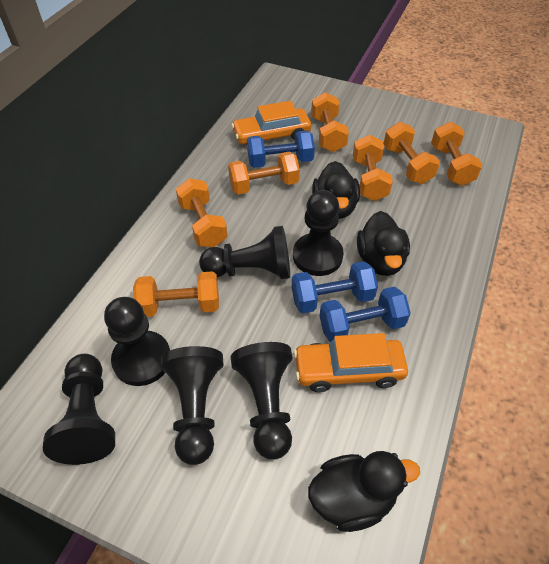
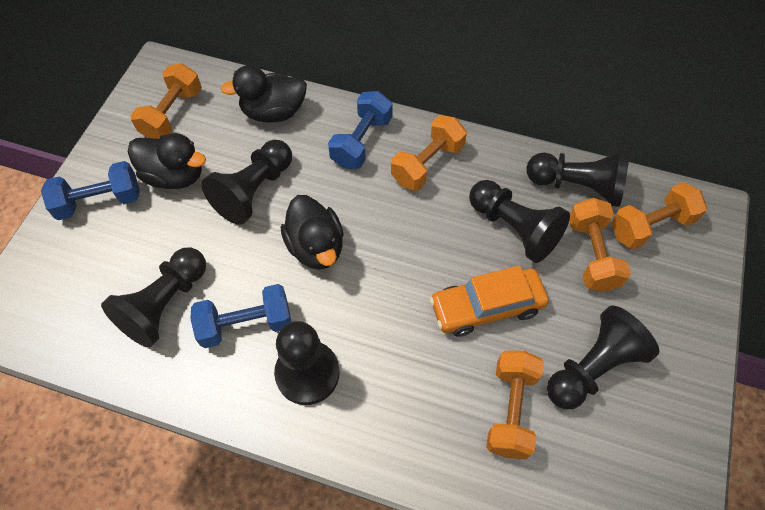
orange car: 2 -> 1
orange dumbbell: 7 -> 5

